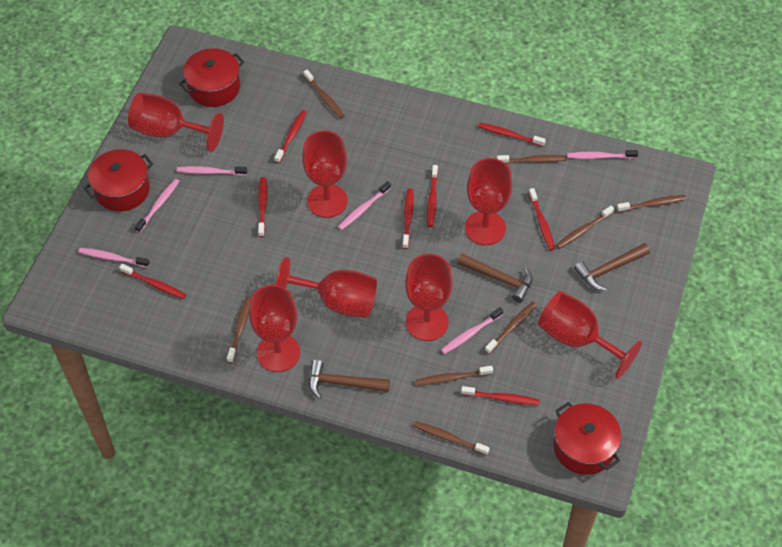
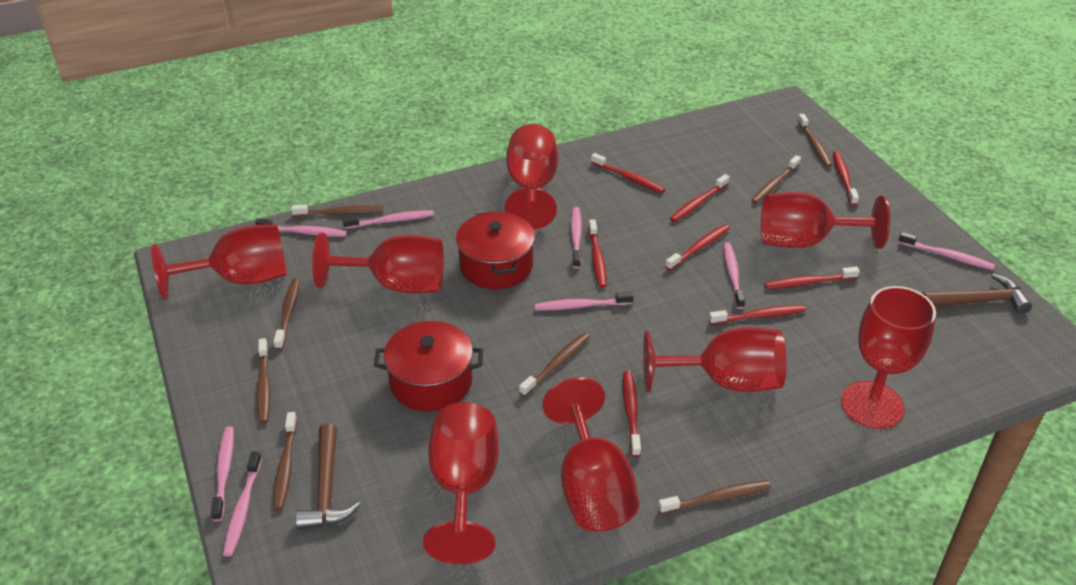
brown hammer: 3 -> 2
pink toothbrush: 6 -> 8
red goblet: 7 -> 8
red pot: 3 -> 2

